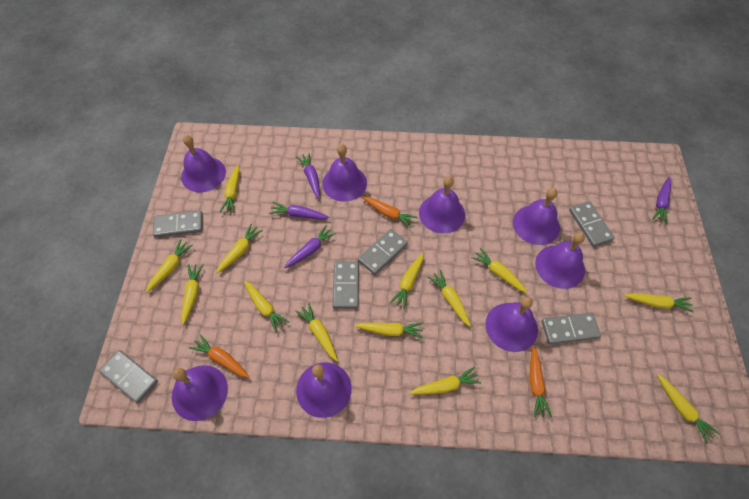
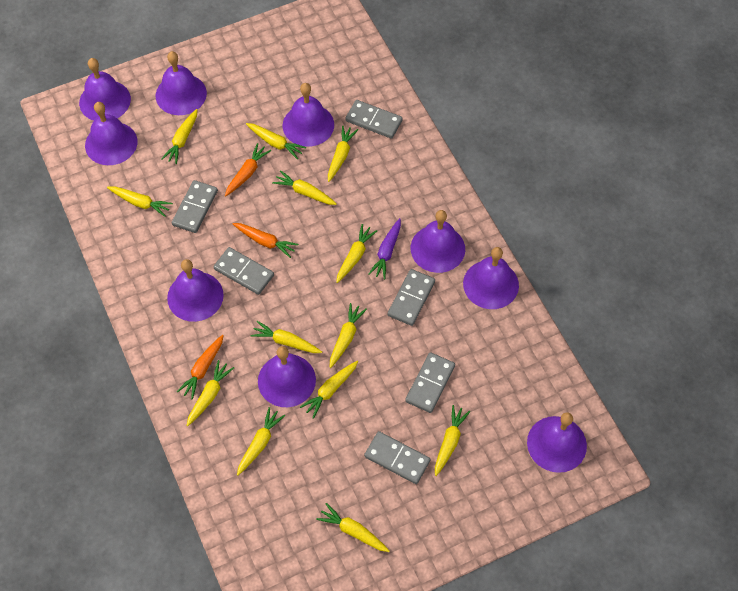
purple bell: 8 -> 9
purple carrot: 4 -> 1

